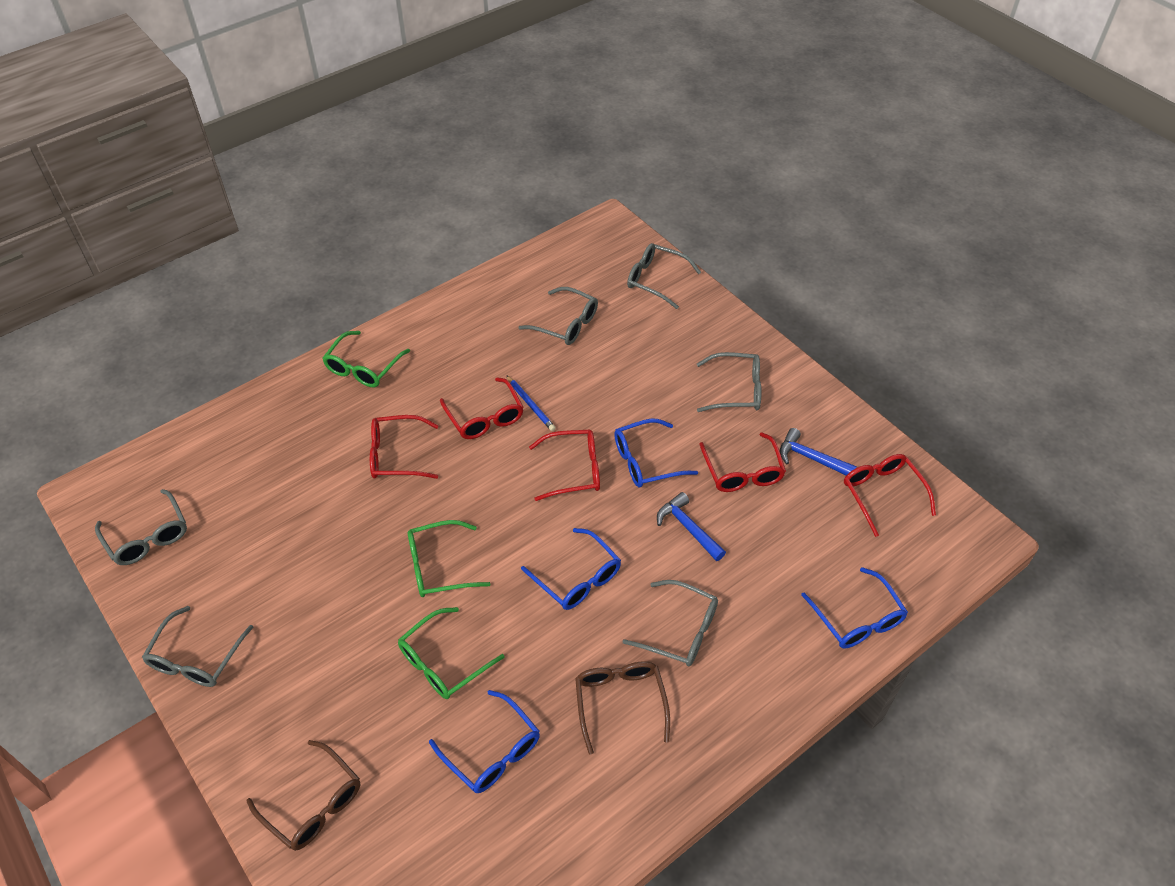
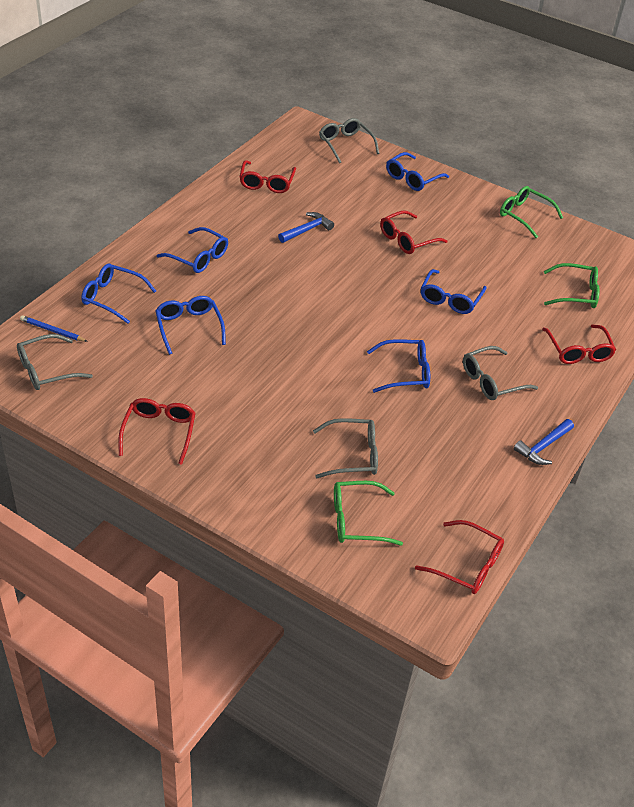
blue glasses: 4 -> 6
brown glasses: 2 -> 0
grey glasses: 6 -> 4

